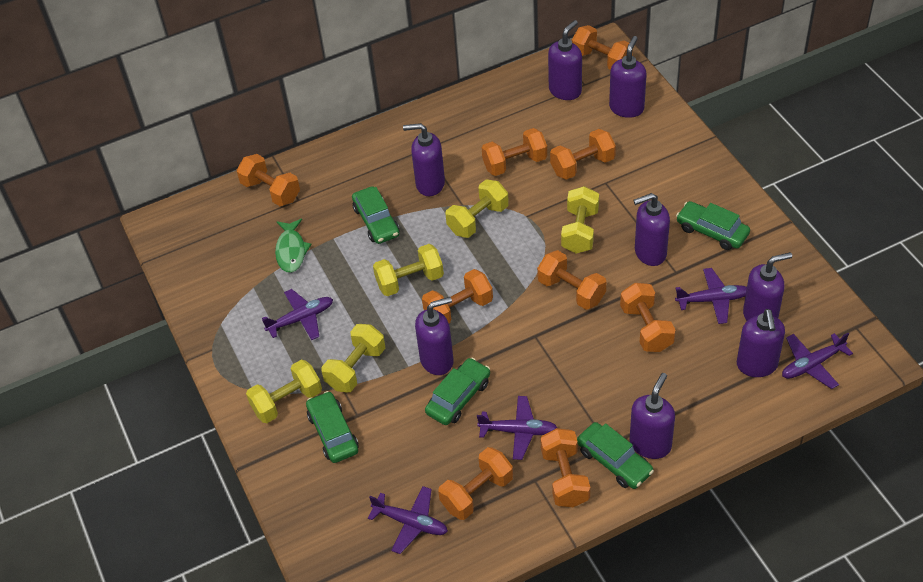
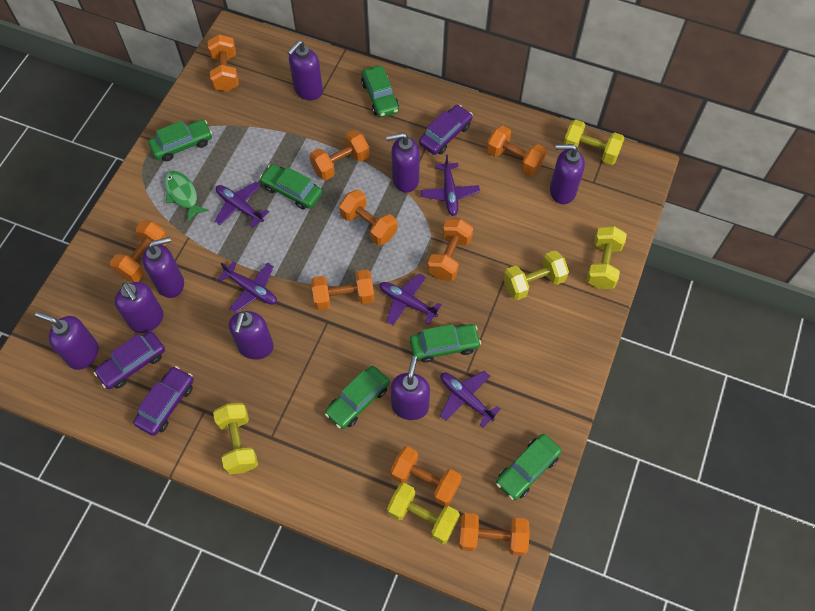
green car: 5 -> 6
purple car: 0 -> 3

